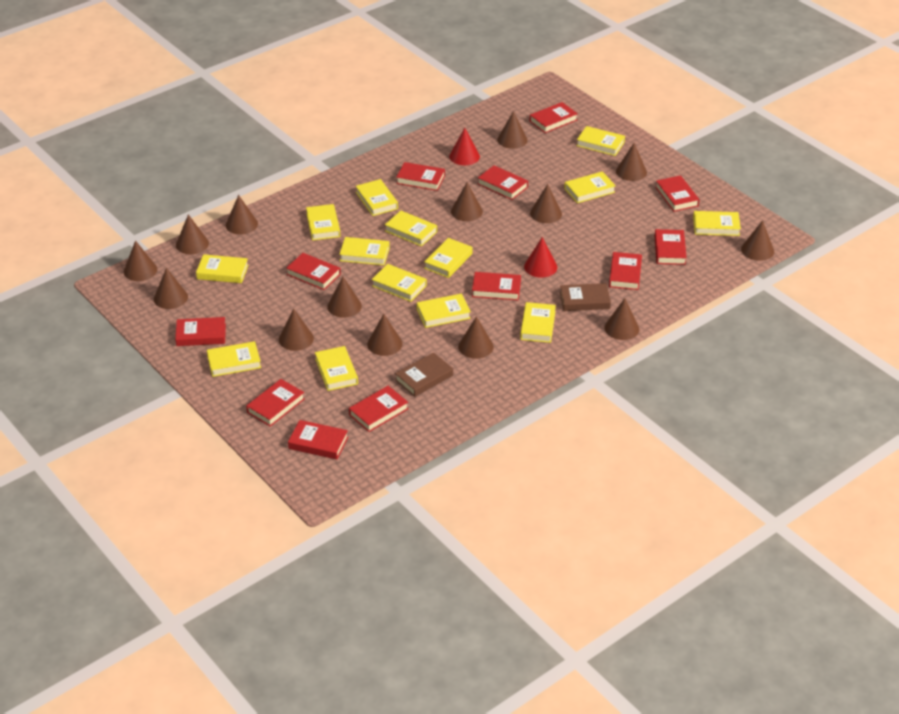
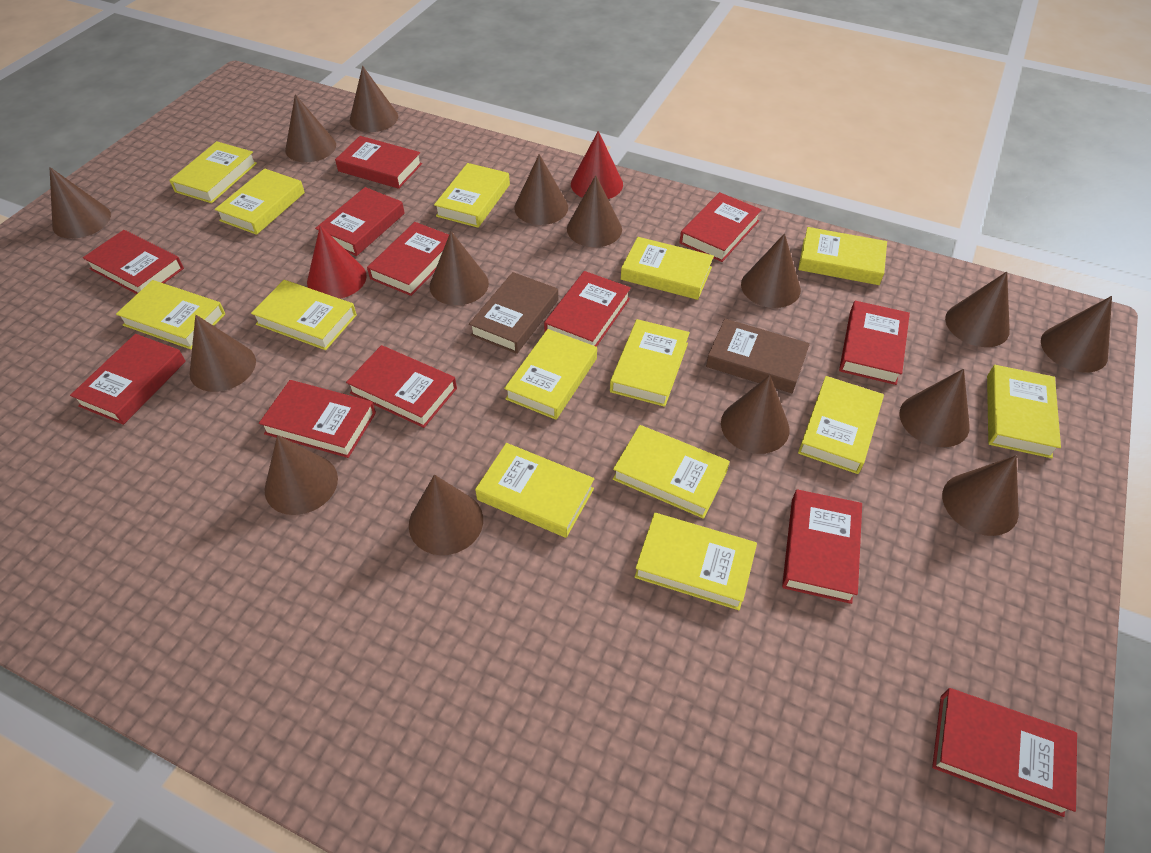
brown cone: 14 -> 15

